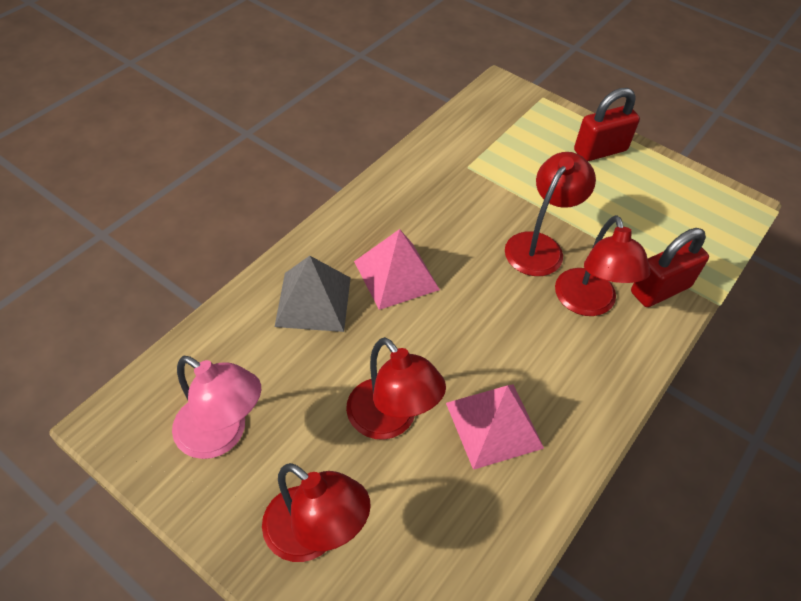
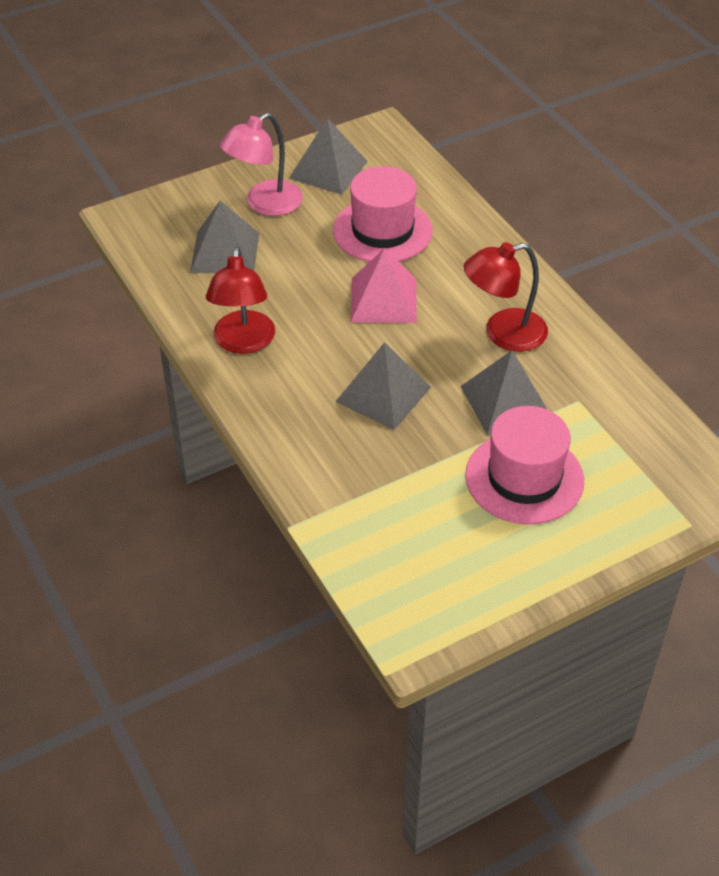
grey pyramid: 1 -> 4
pink hat: 0 -> 2
pink pyramid: 2 -> 1
red lamp: 4 -> 2
red padlock: 2 -> 0

